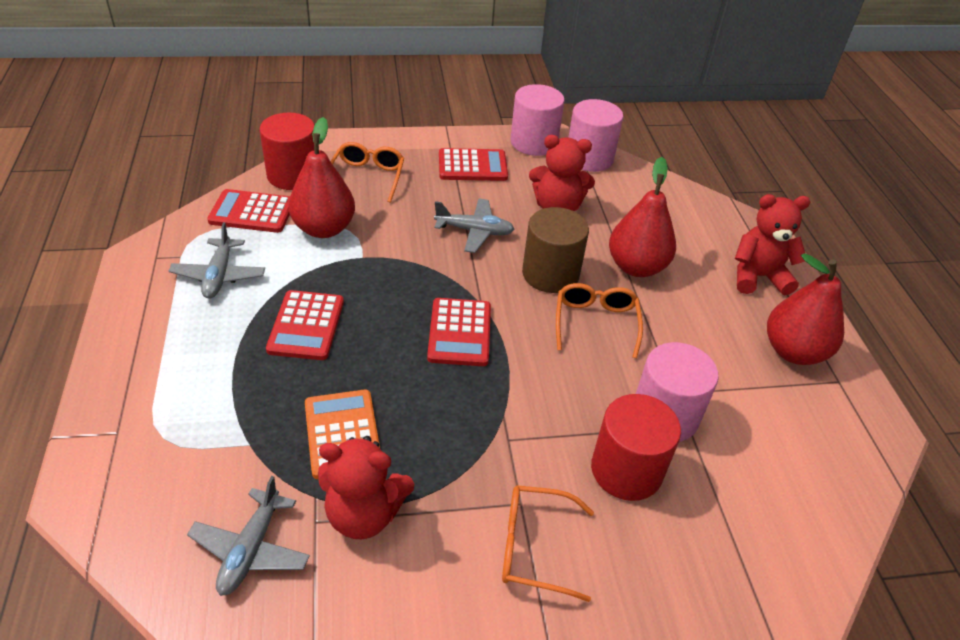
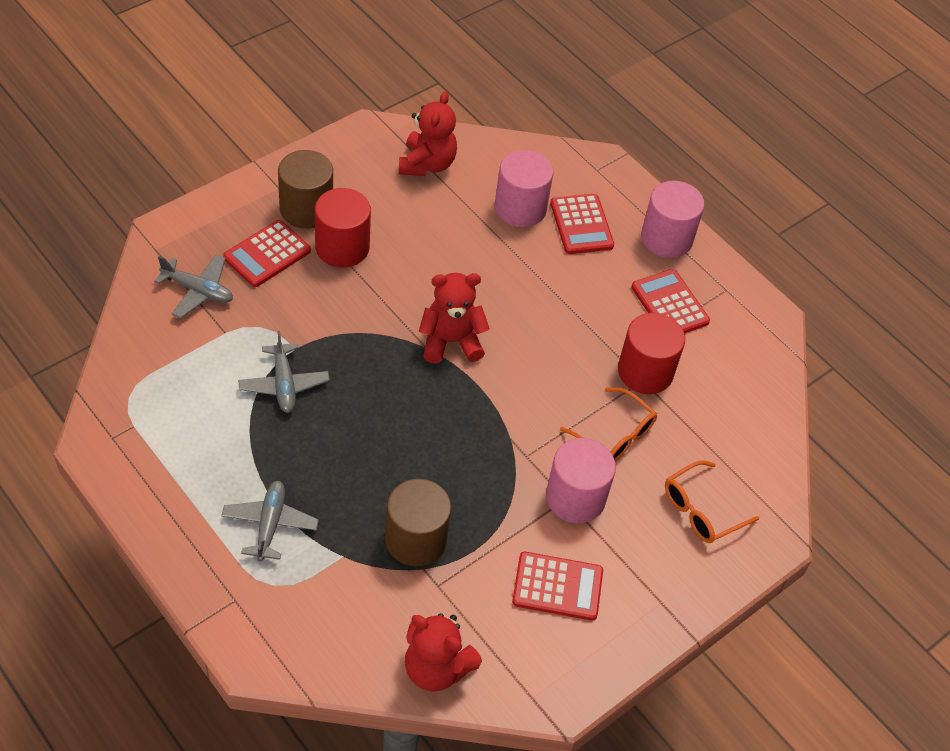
brown cylinder: 1 -> 2
orange calculator: 1 -> 0
orange glasses: 3 -> 2
red pear: 3 -> 0

